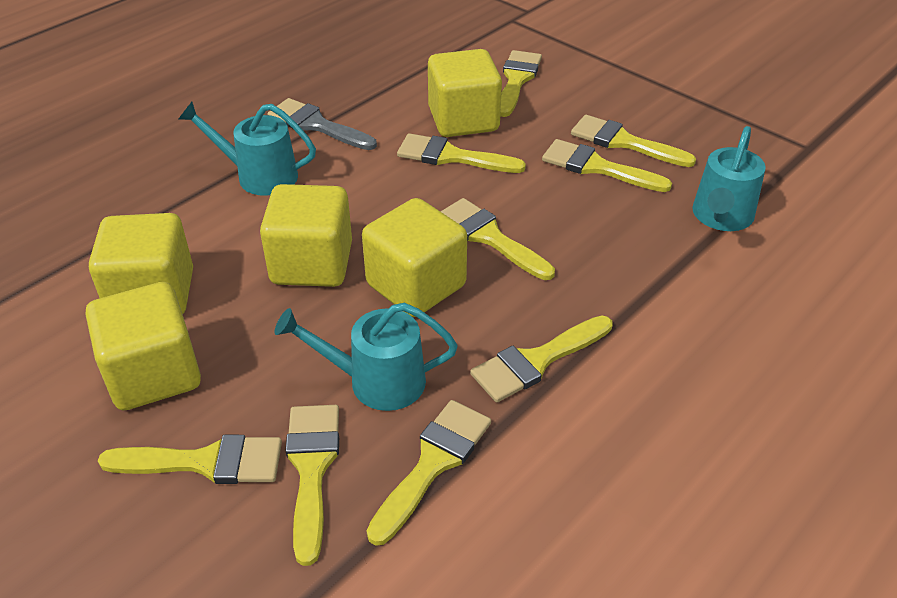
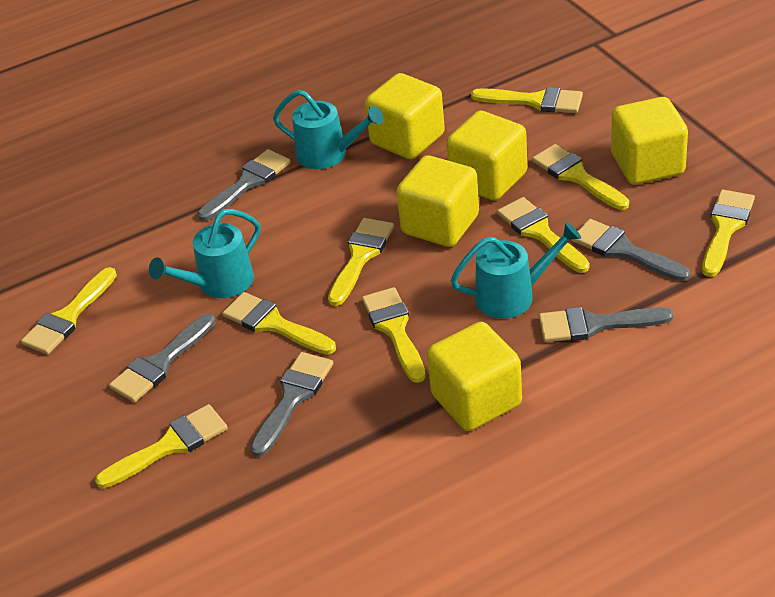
grey brush: 1 -> 5

